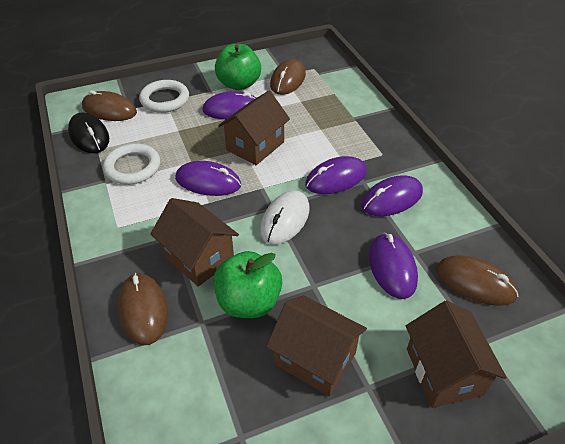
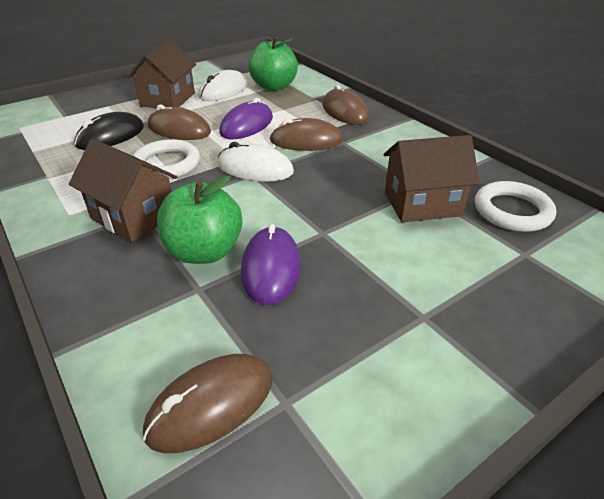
brown house: 4 -> 3
purple mouse: 5 -> 2
white mouse: 1 -> 2

